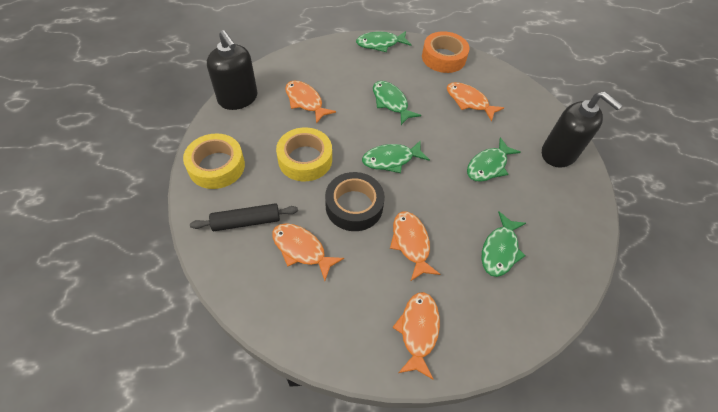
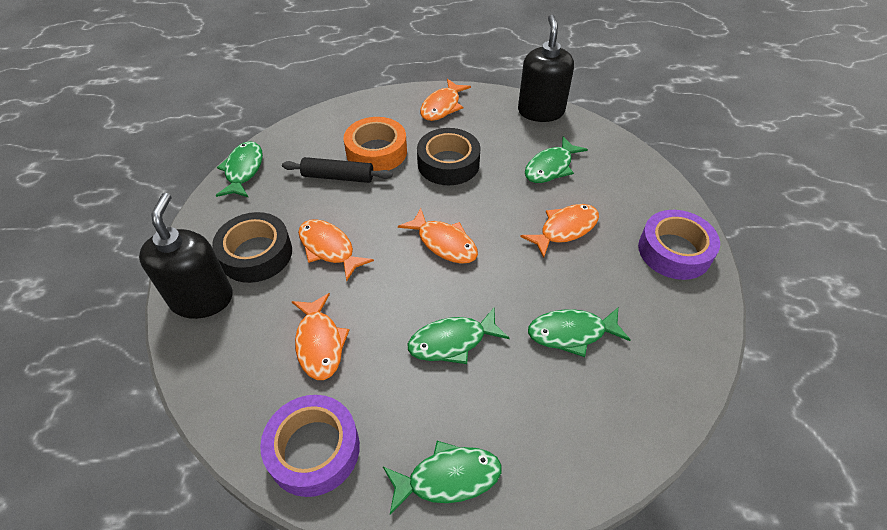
black tape: 1 -> 2
purple tape: 0 -> 2
yellow tape: 2 -> 0

